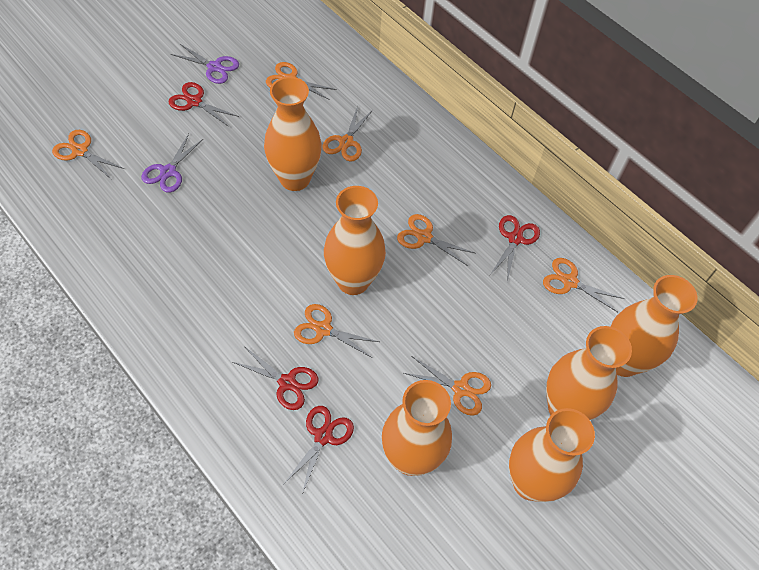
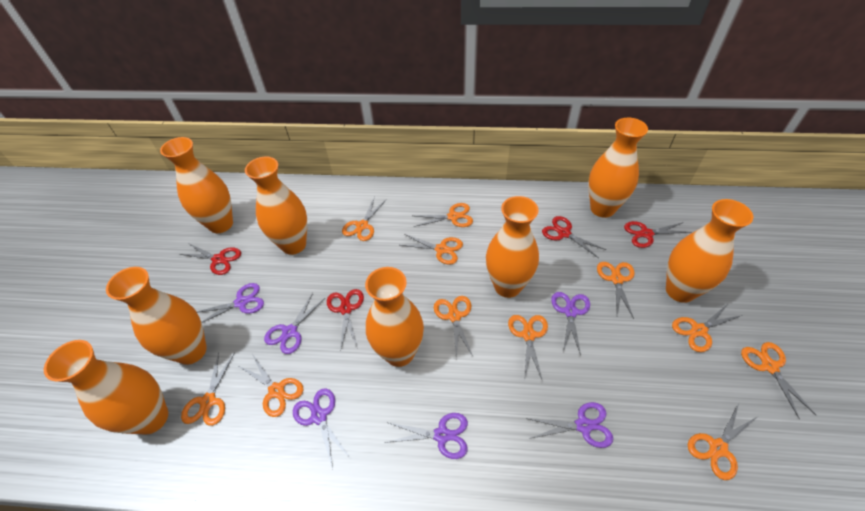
orange scissors: 7 -> 11
orange vase: 6 -> 8
purple scissors: 2 -> 6

